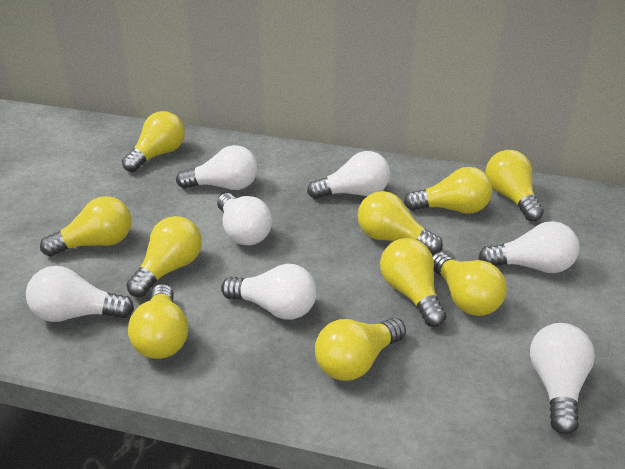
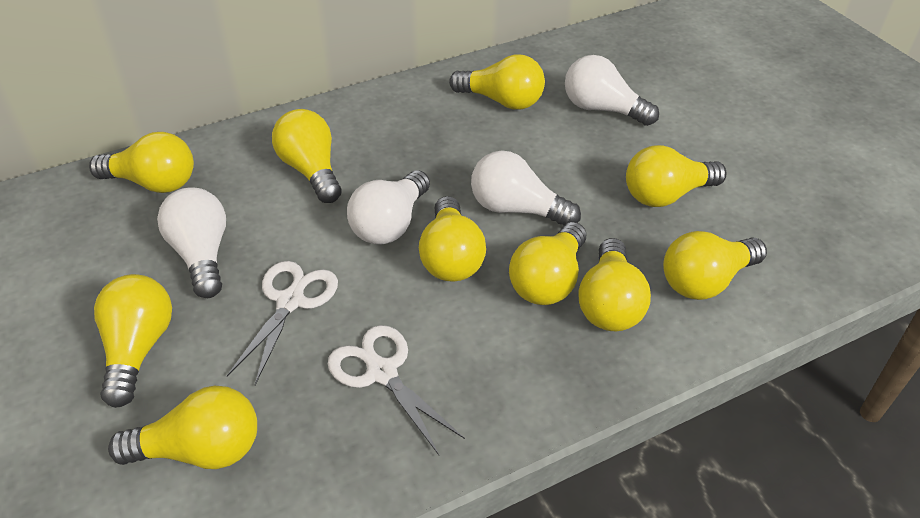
white light bulb: 7 -> 4
white scissors: 0 -> 2

